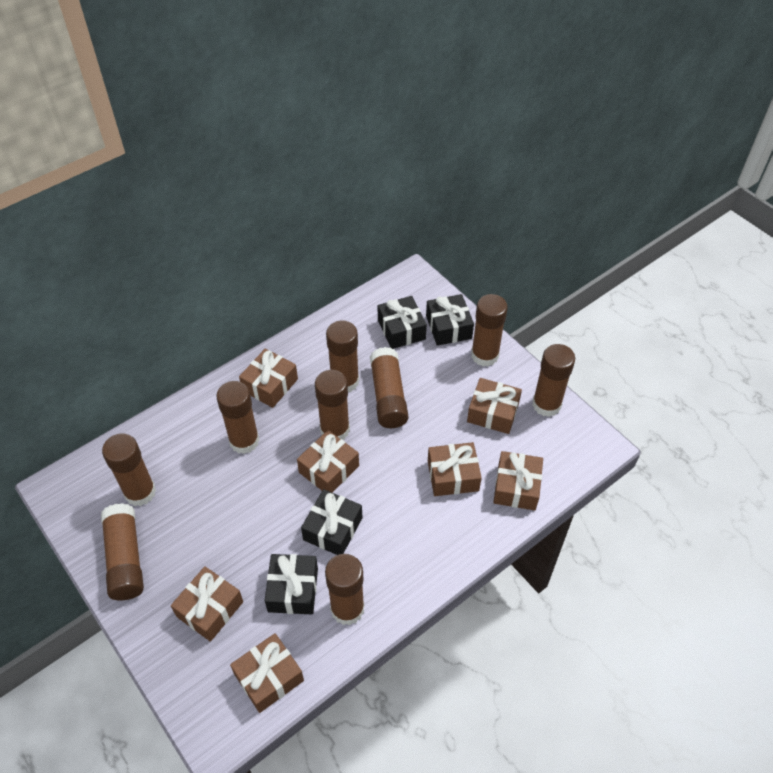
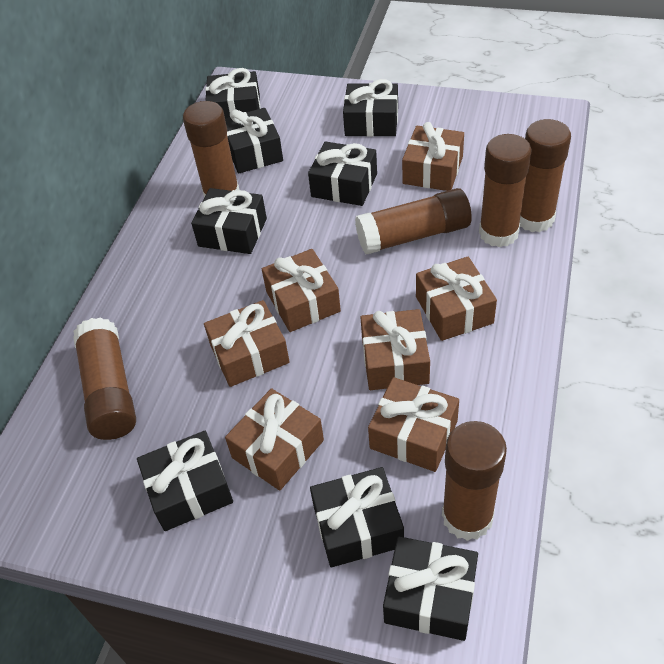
black gift: 4 -> 8
brown glue stick: 9 -> 6

